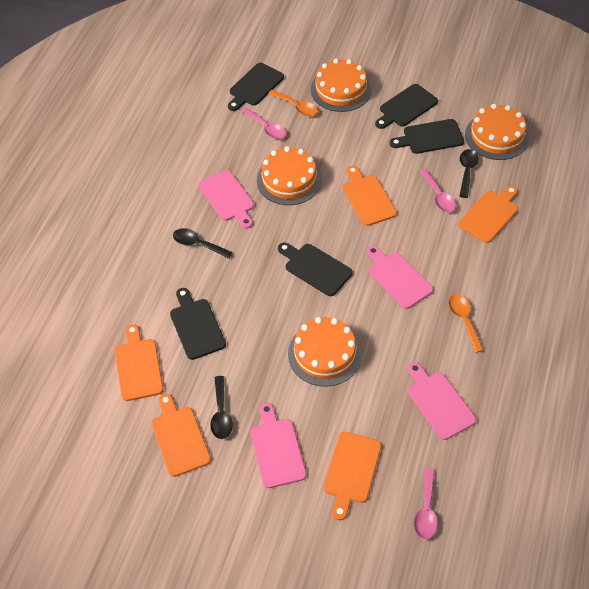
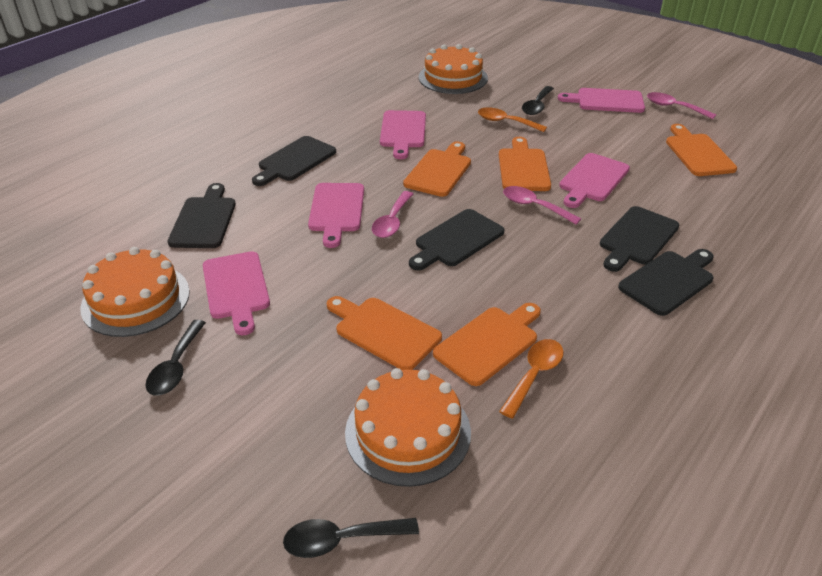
orange cake: 4 -> 3
pink cutting board: 4 -> 5

